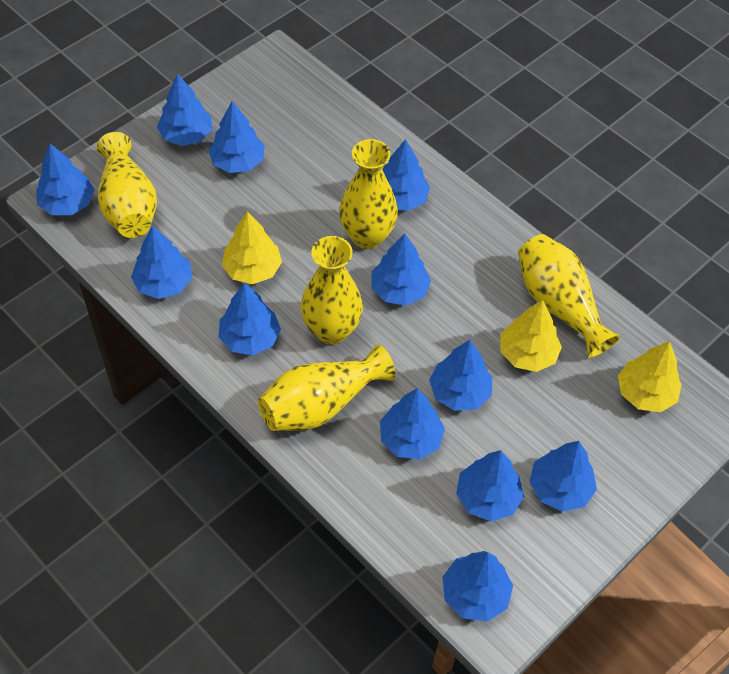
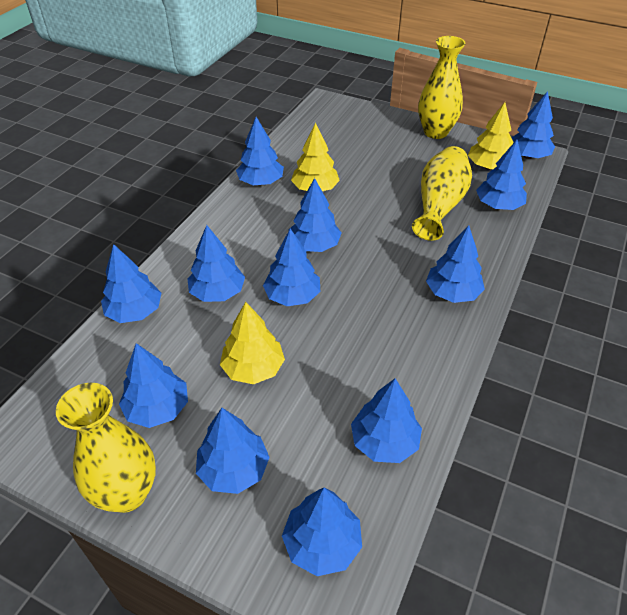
yellow vase: 5 -> 3

